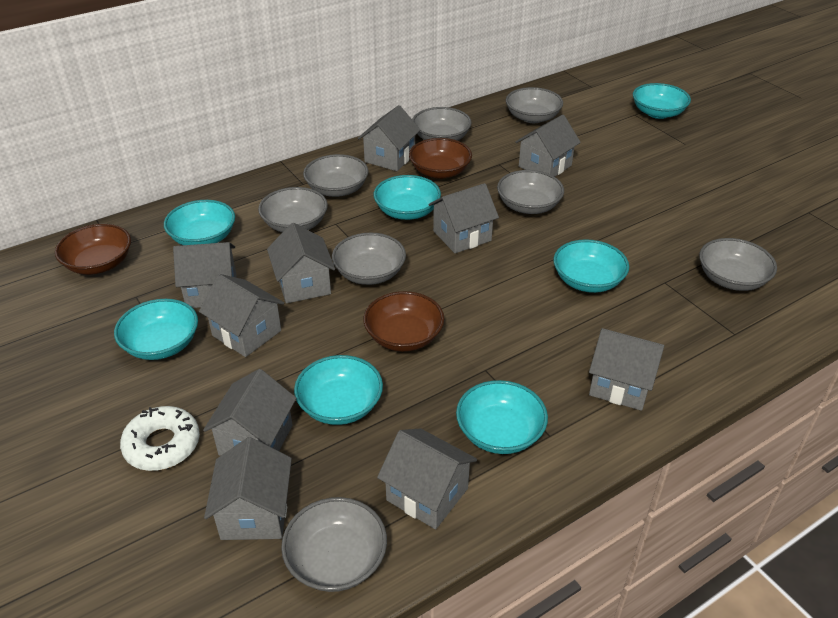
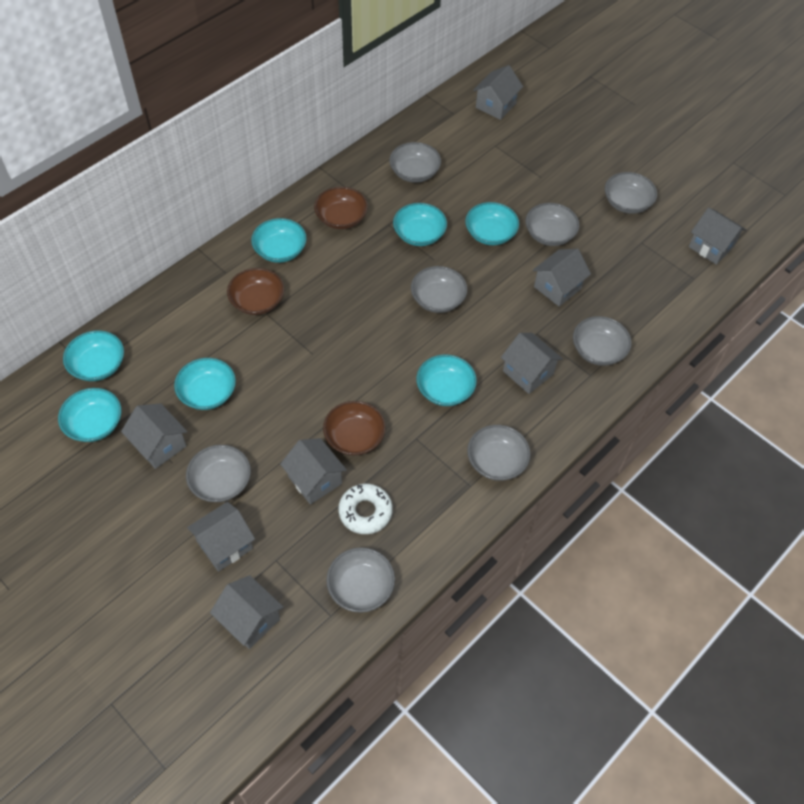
grey house: 10 -> 8

